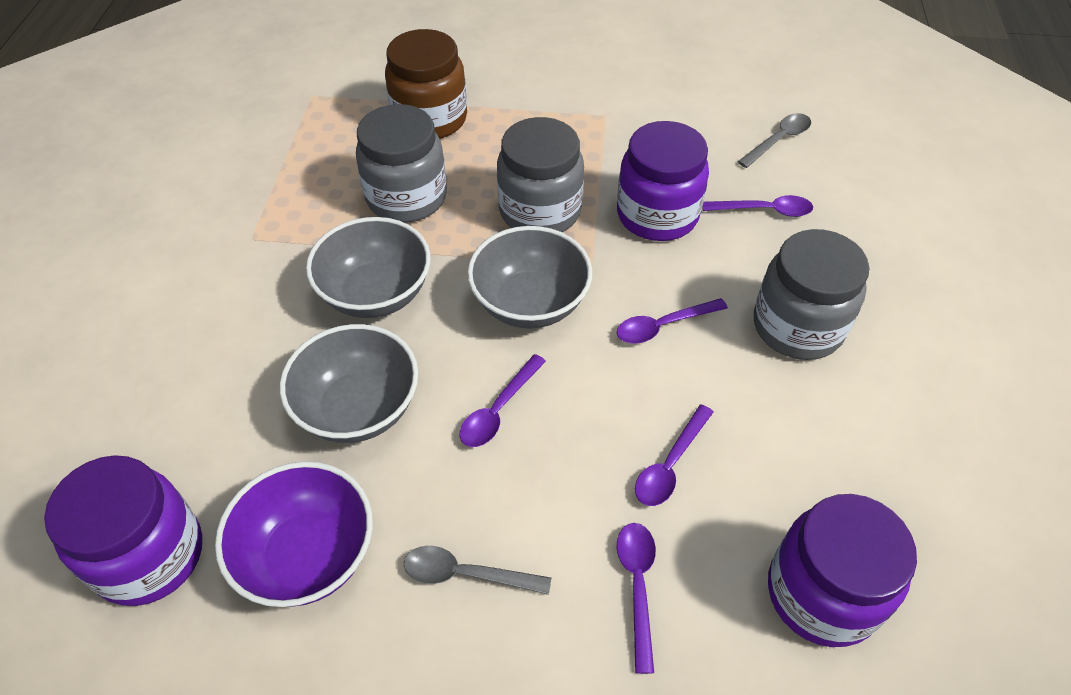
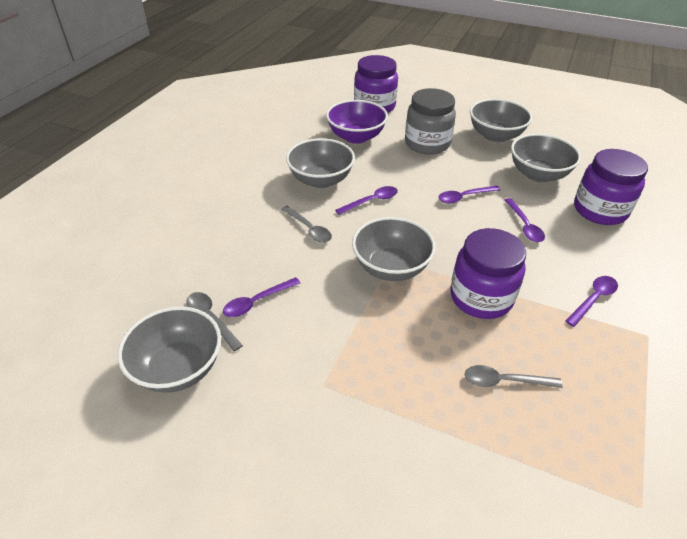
brown jar: 1 -> 0
grey bowl: 3 -> 5
grey jar: 3 -> 1
grey spoon: 2 -> 3

